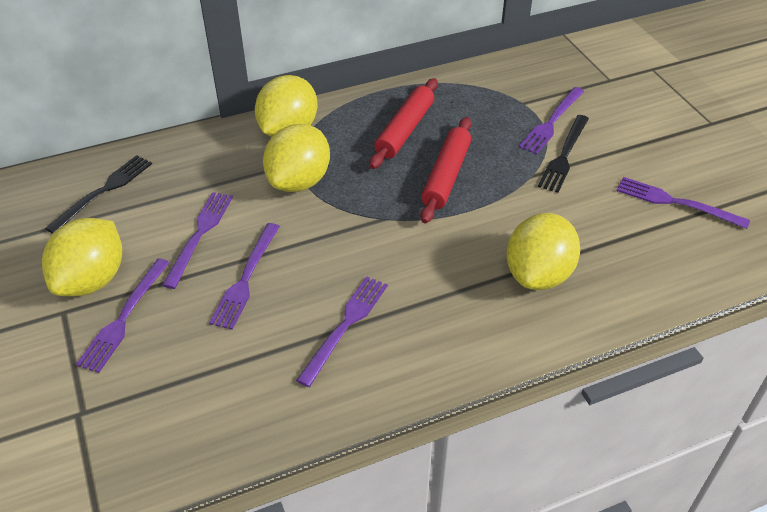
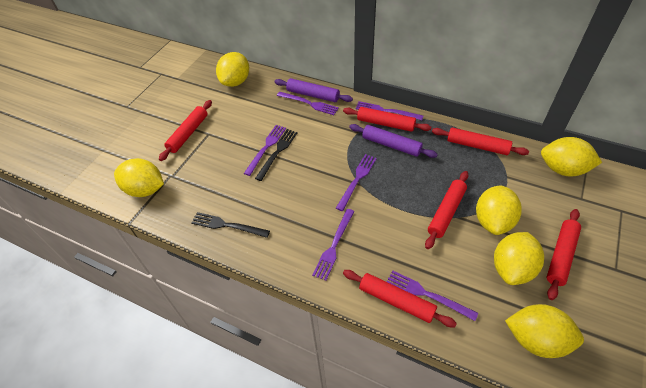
purple rolling pin: 0 -> 2
red rolling pin: 2 -> 6
yellow lemon: 4 -> 6

